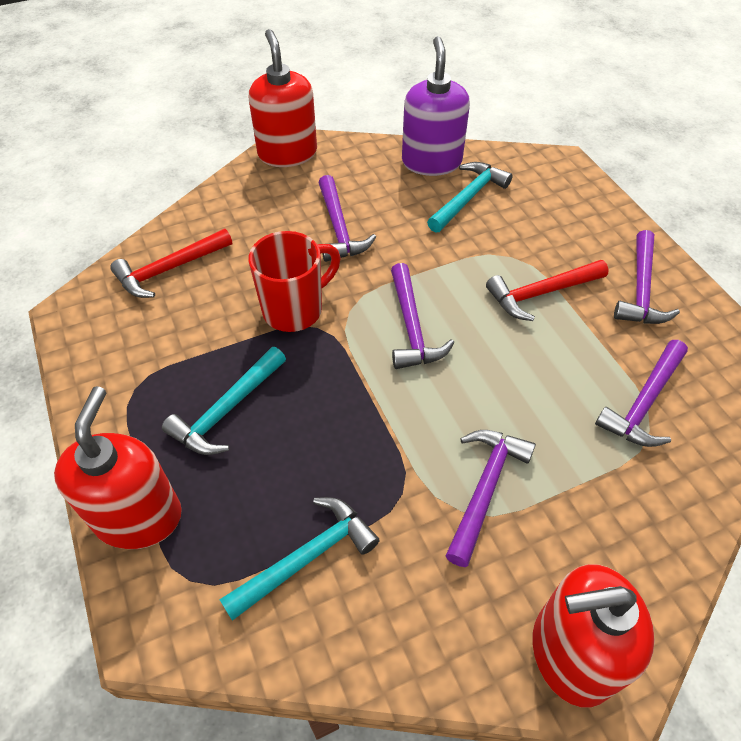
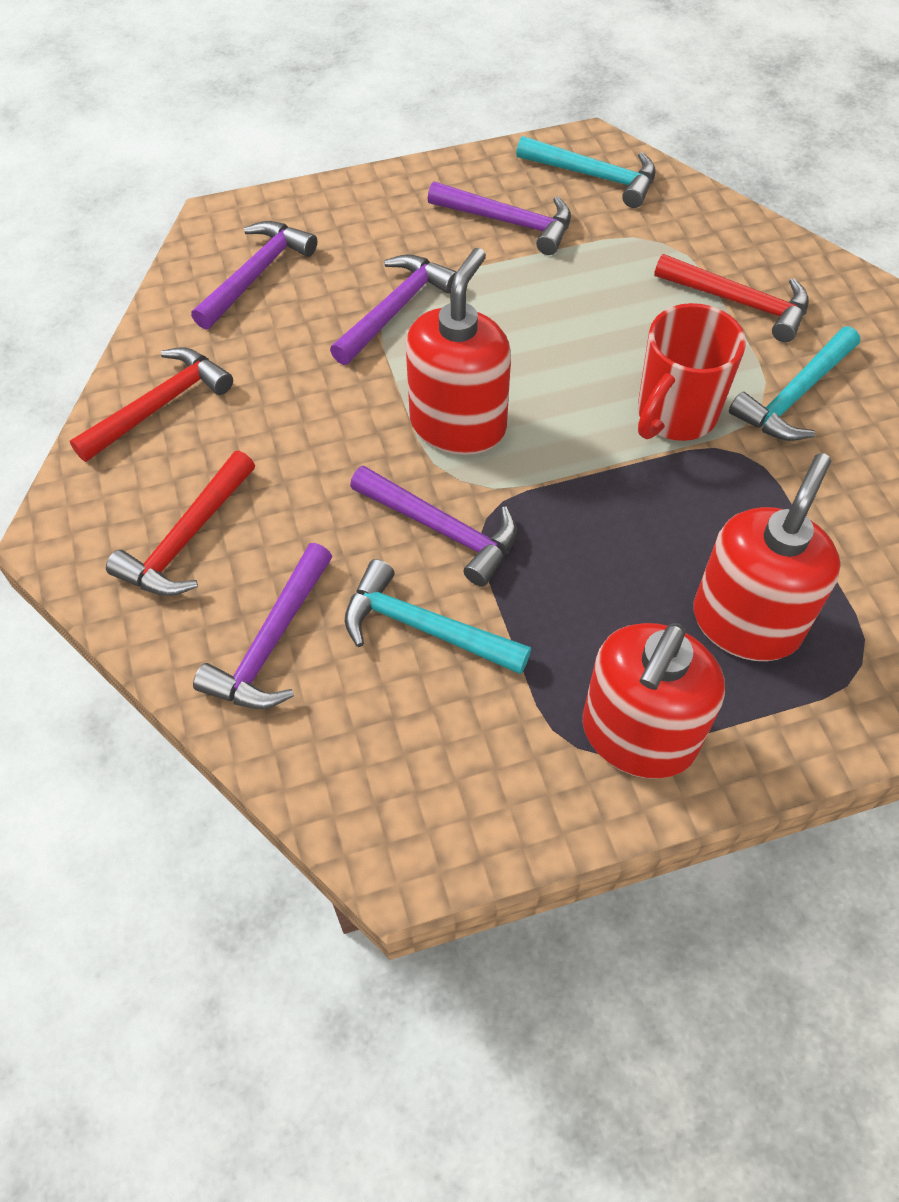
purple soap dispenser: 1 -> 0
red hammer: 2 -> 3

